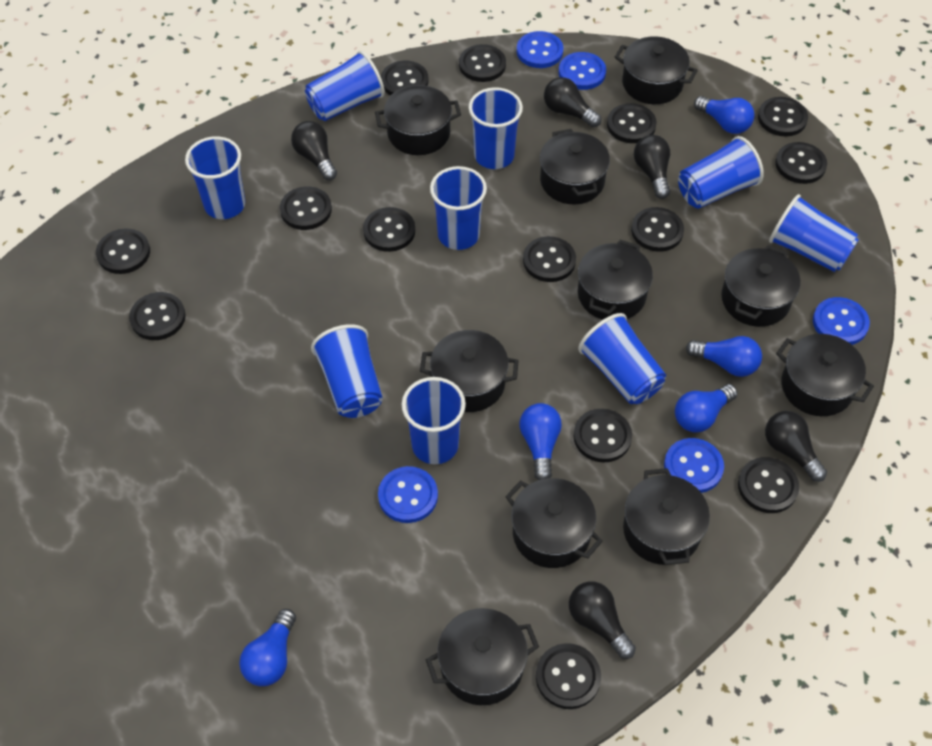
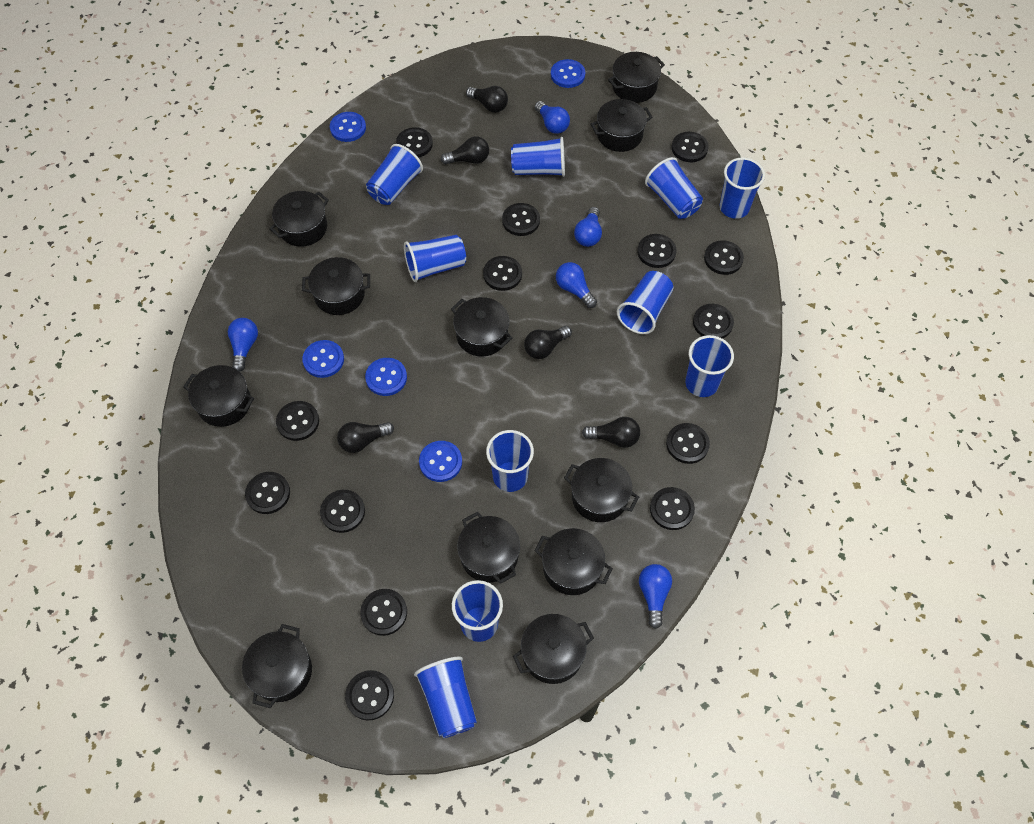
black pot: 10 -> 11
blue cup: 9 -> 10

